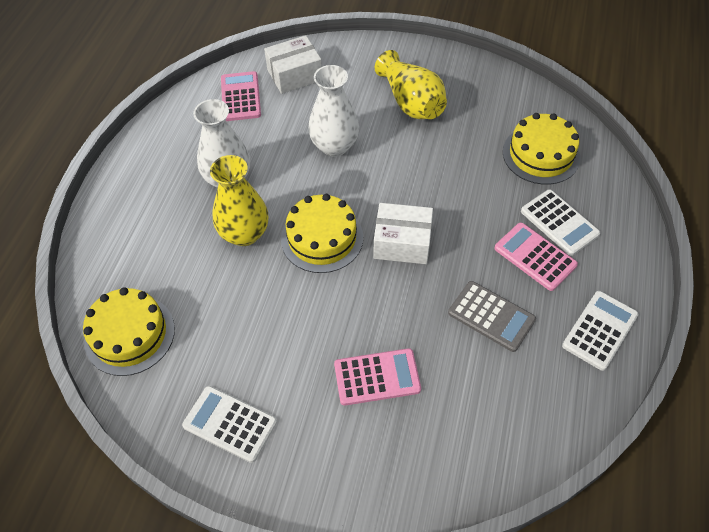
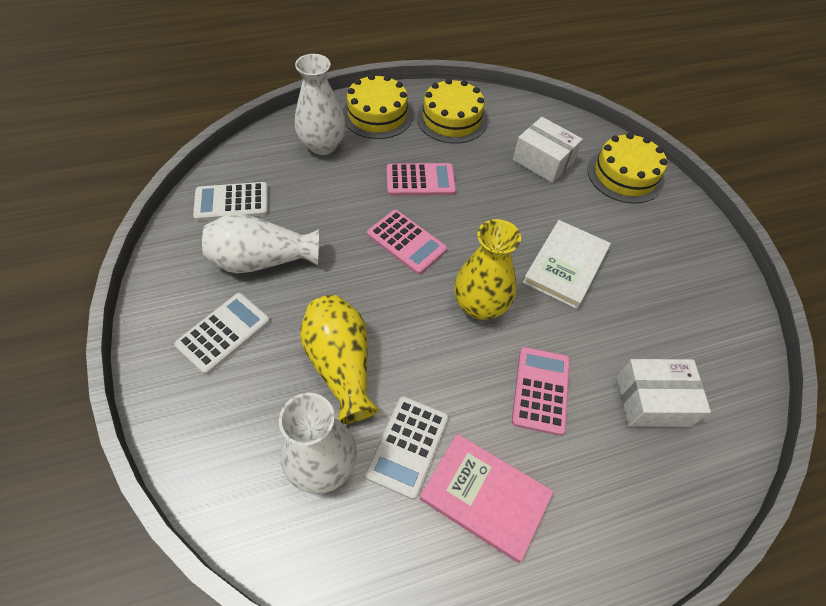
grey calculator: 1 -> 0
pink book: 0 -> 1
white book: 0 -> 1
white vase: 2 -> 3

